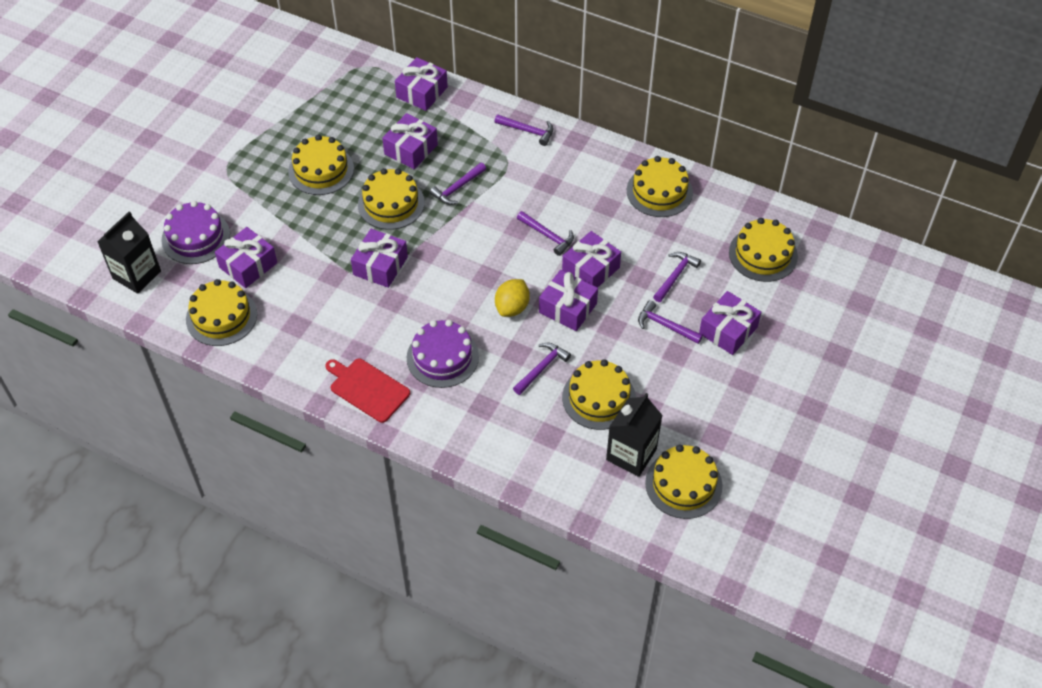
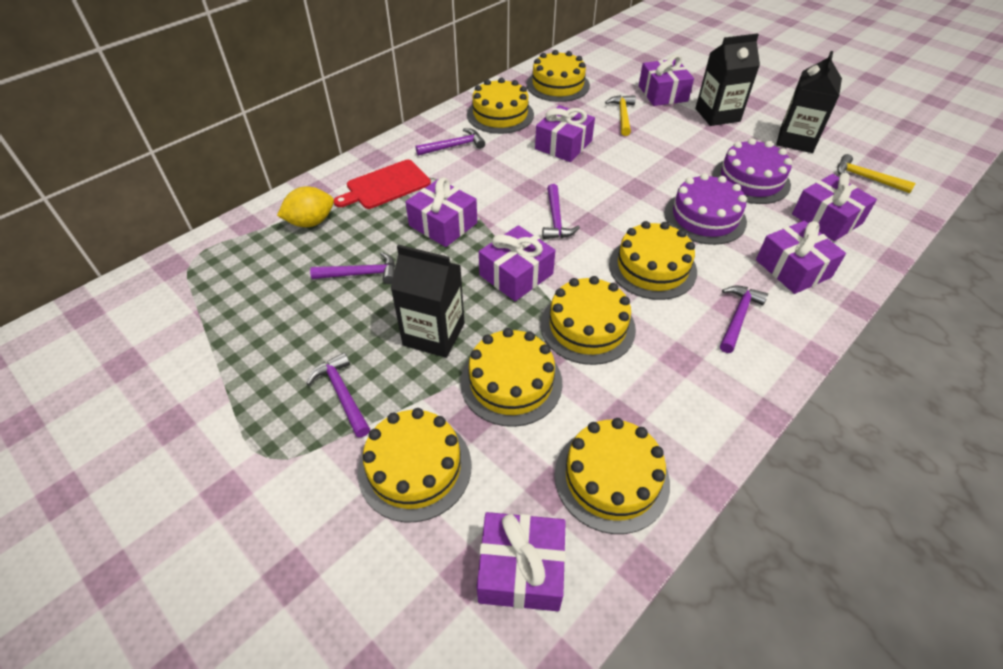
black carton: 2 -> 3
purple hammer: 6 -> 5
yellow hammer: 0 -> 2

